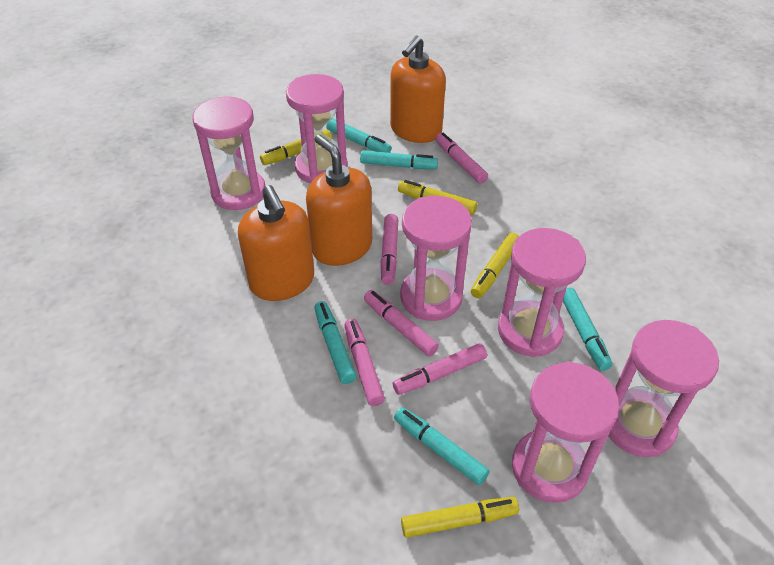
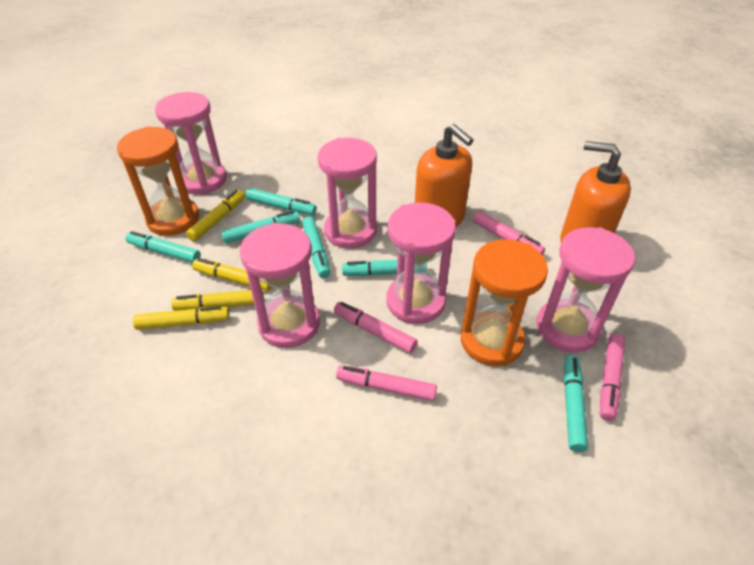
orange hourglass: 0 -> 2
orange soap dispenser: 3 -> 2
pink hourglass: 6 -> 5
pink marker: 5 -> 4
turquoise marker: 5 -> 6

